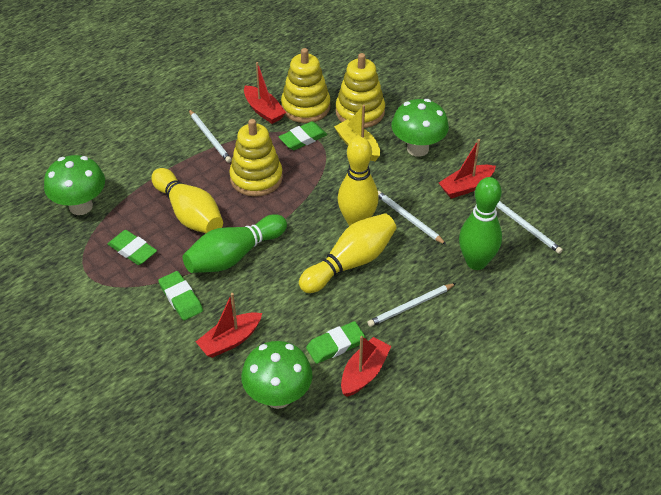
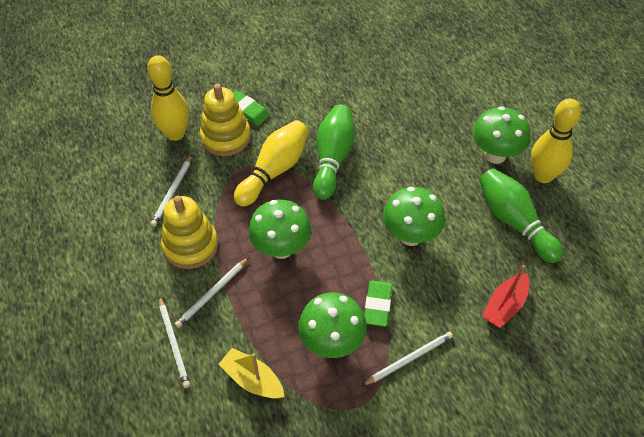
green eraser: 4 -> 2
green mushroom: 3 -> 4
red boat: 4 -> 1
yellow stacking toy: 3 -> 2

